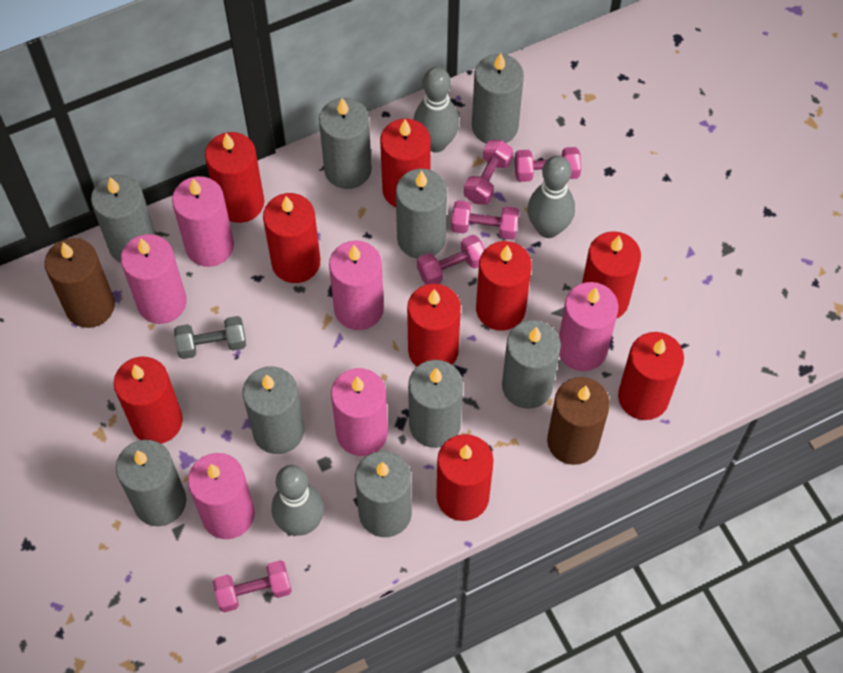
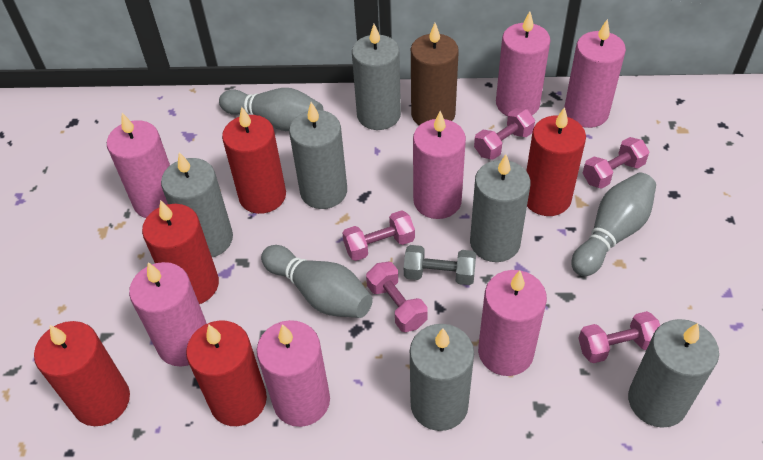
brown candle: 2 -> 1
grey candle: 9 -> 6
pink candle: 6 -> 7
red candle: 9 -> 5

